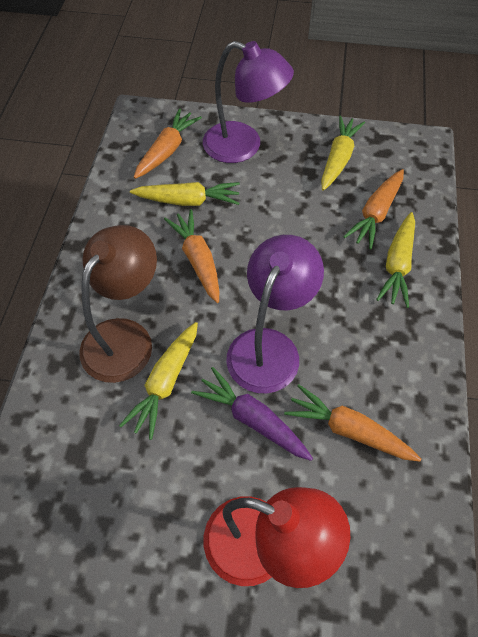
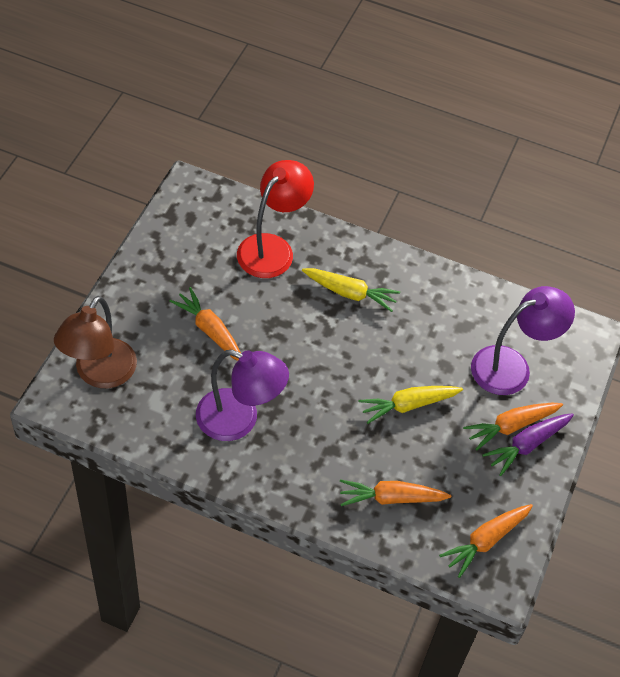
yellow carrot: 4 -> 2

